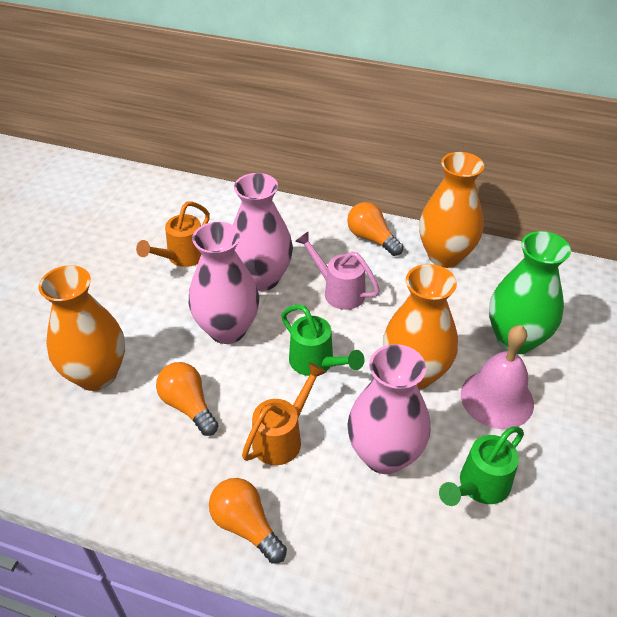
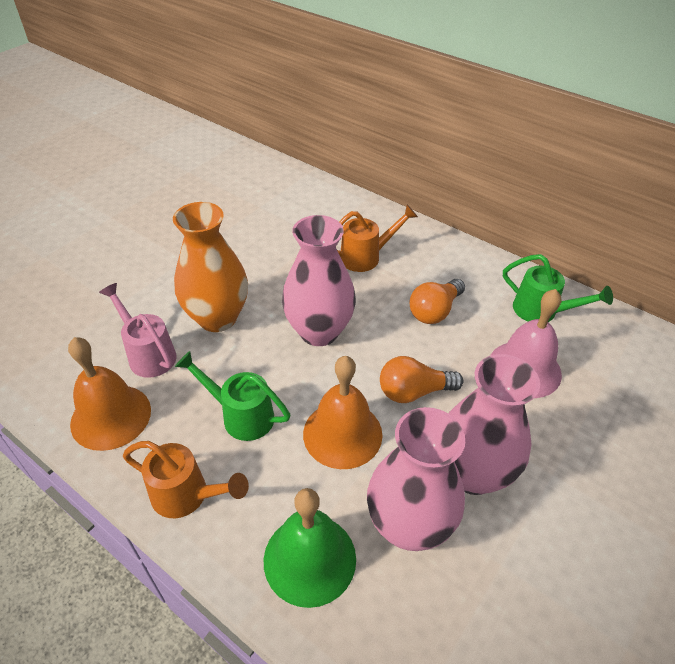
green bell: 0 -> 1
green vase: 1 -> 0
orange bell: 0 -> 2
orange light bulb: 3 -> 2
orange vase: 3 -> 1

